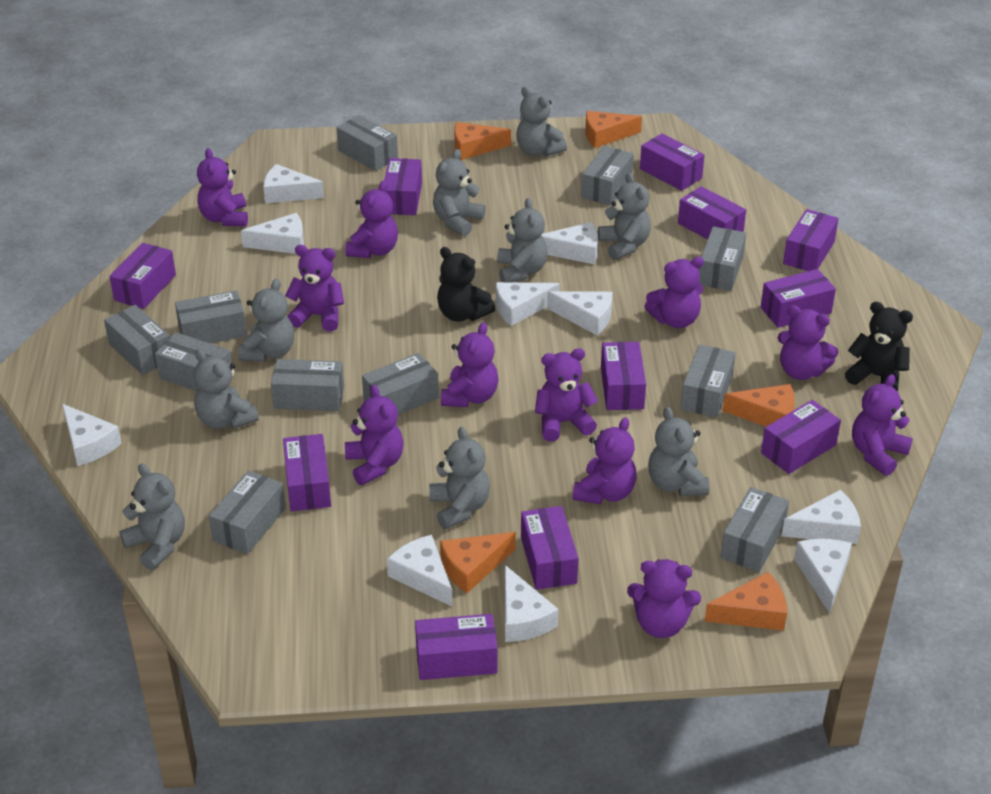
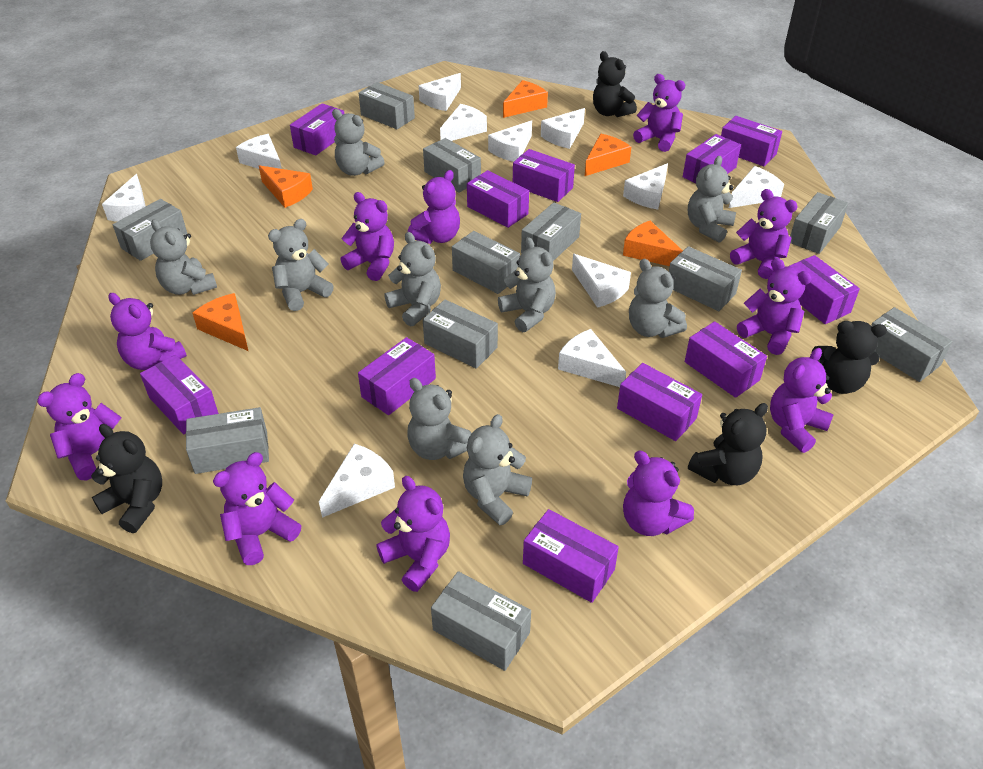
black teddy bear: 2 -> 4
white cheese: 10 -> 11

